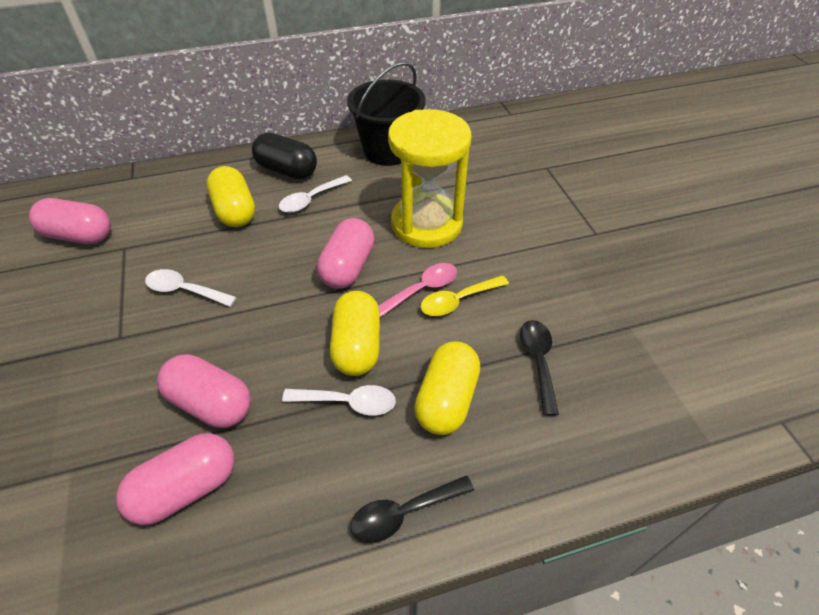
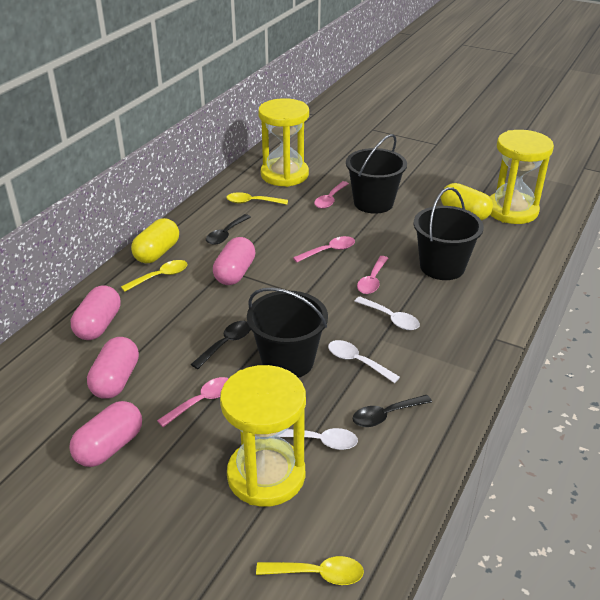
black bucket: 1 -> 3
black capsule: 1 -> 0
black spoon: 2 -> 3
pink spoon: 1 -> 4
yellow capsule: 3 -> 2
yellow hourglass: 1 -> 3
yellow spoon: 1 -> 3

